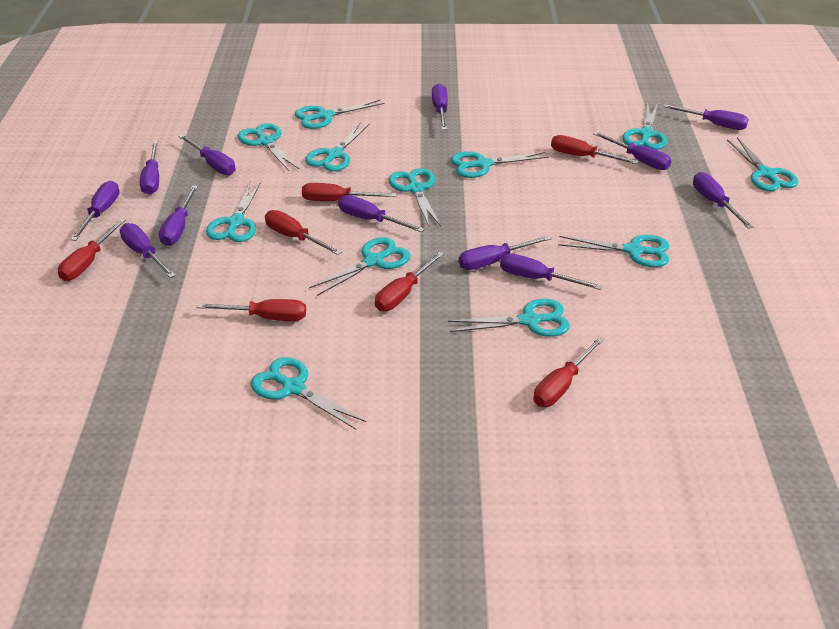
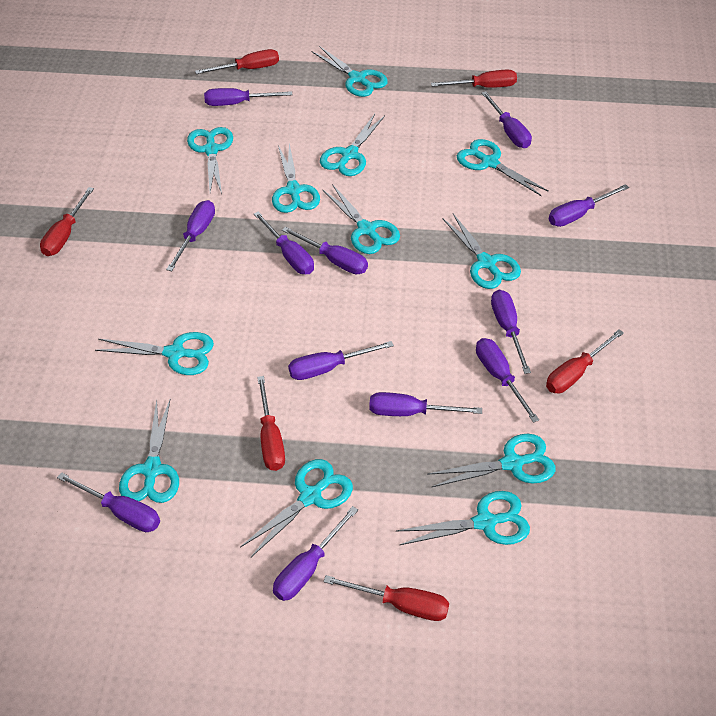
red screwdriver: 7 -> 6

